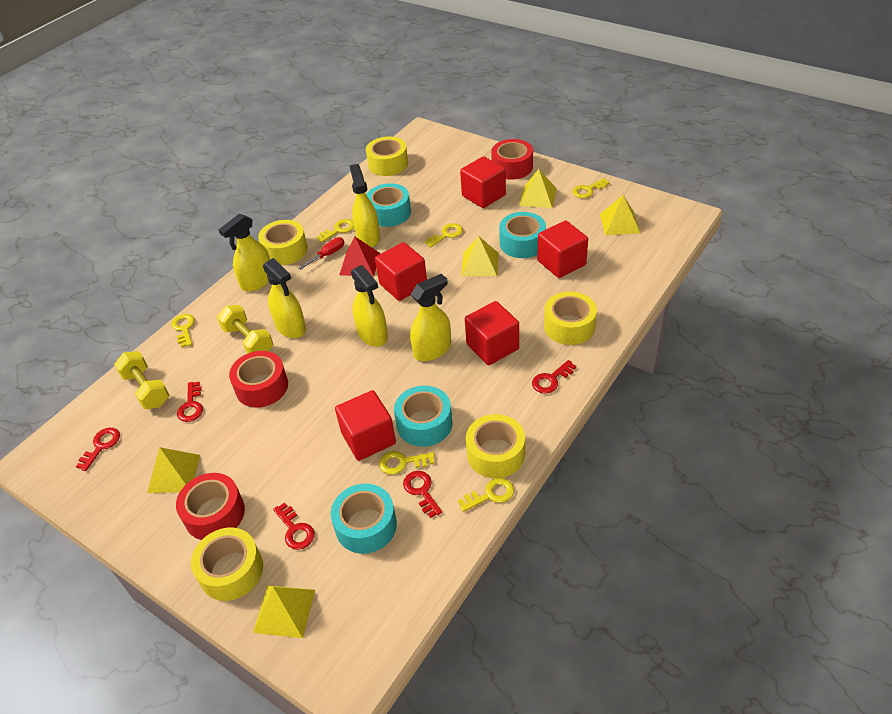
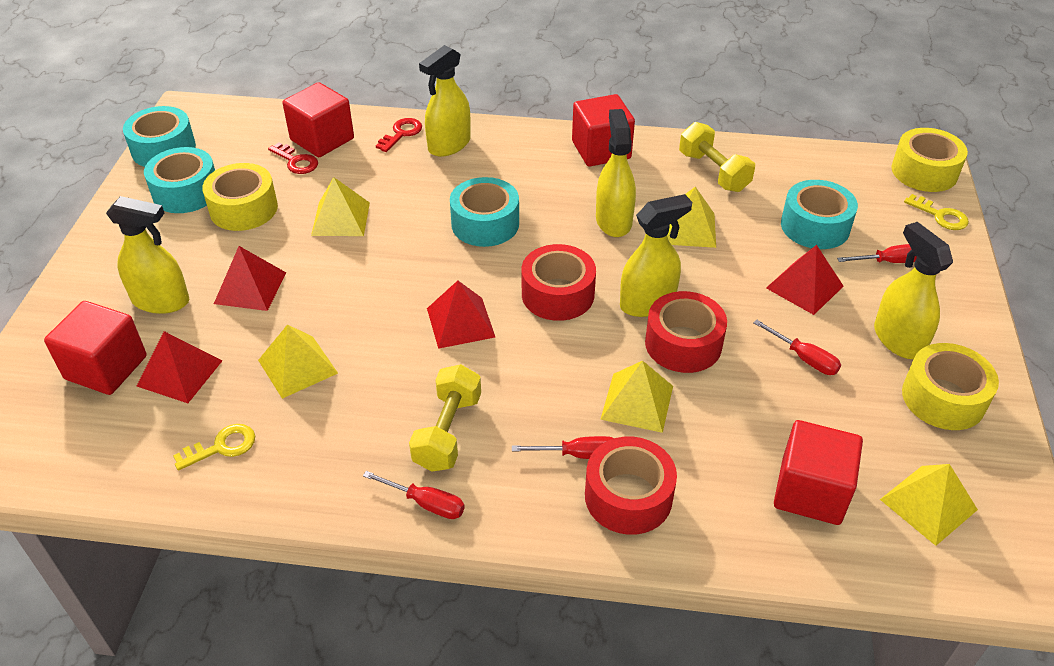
red cube: 5 -> 4
red key: 5 -> 2
red pyramid: 1 -> 4
red screwdriver: 1 -> 4
yellow key: 6 -> 2
yellow tape: 5 -> 3

